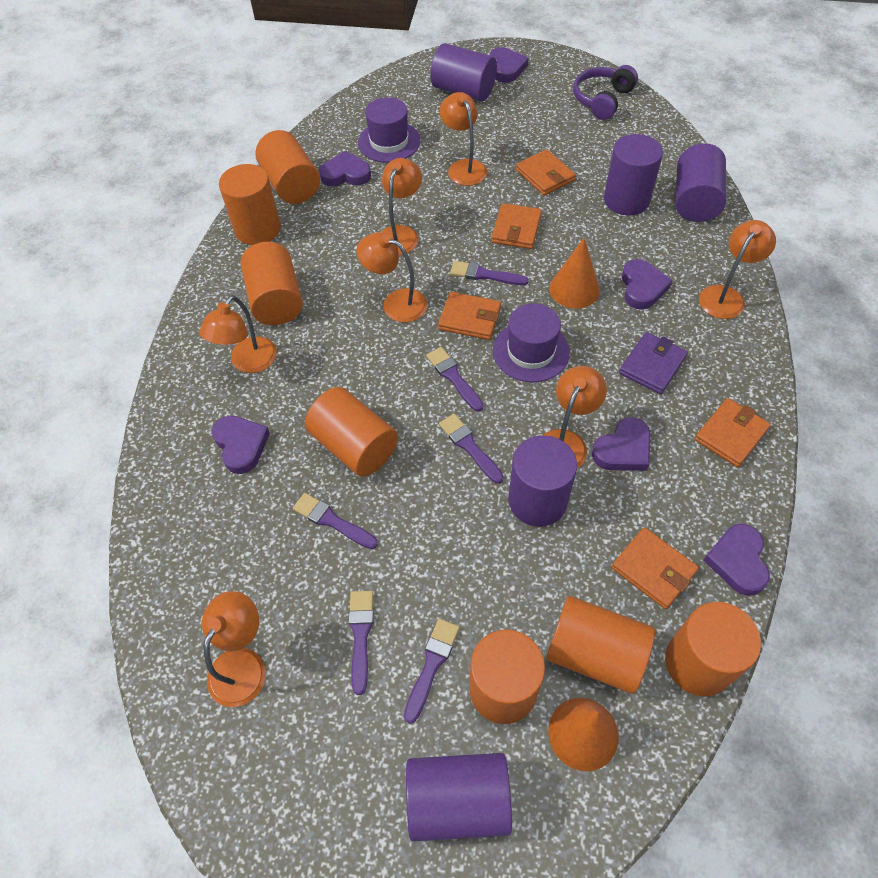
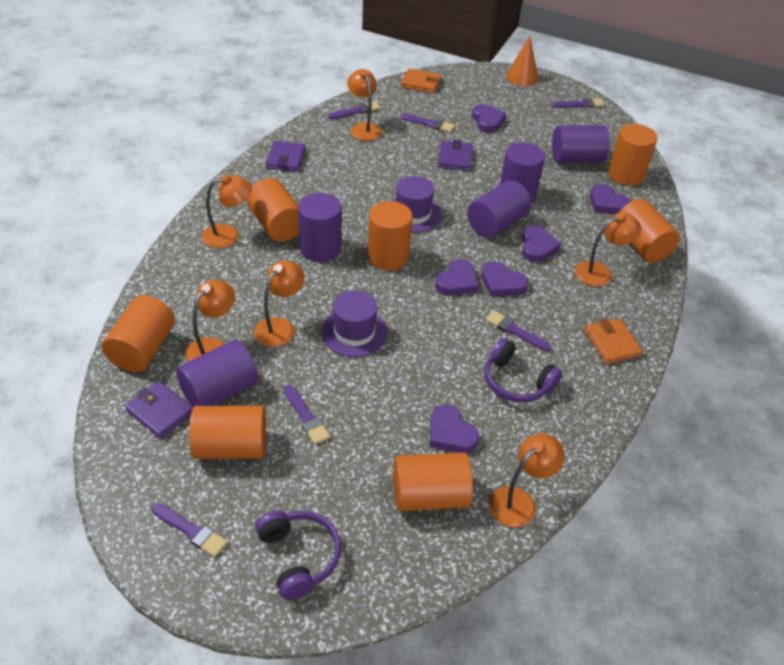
orange cone: 2 -> 1
orange lamp: 7 -> 6
orange wallet: 5 -> 2
purple headphones: 1 -> 2
purple wallet: 1 -> 3

